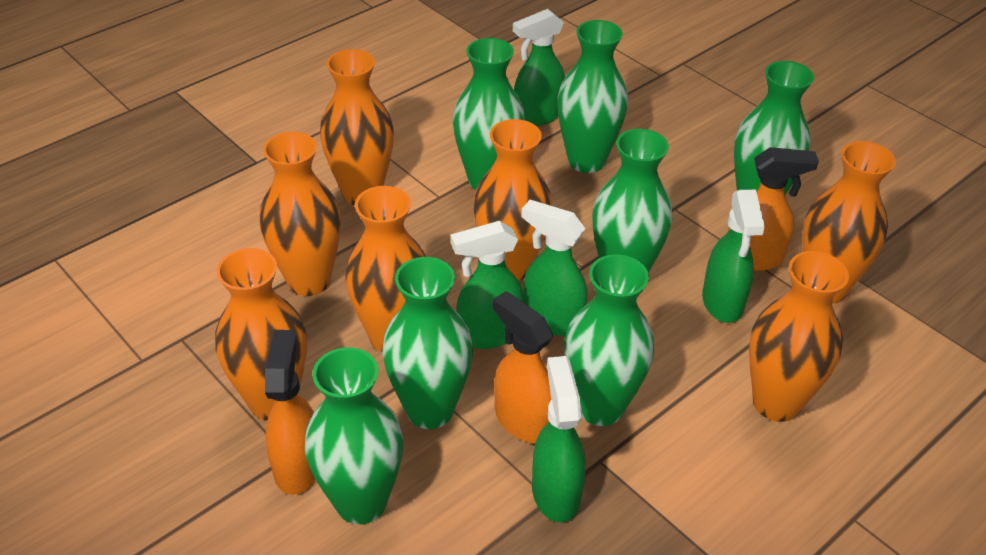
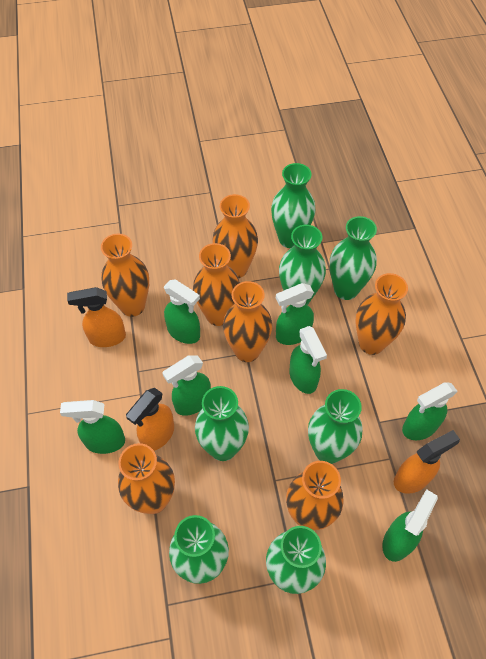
green spray bottle: 5 -> 7

